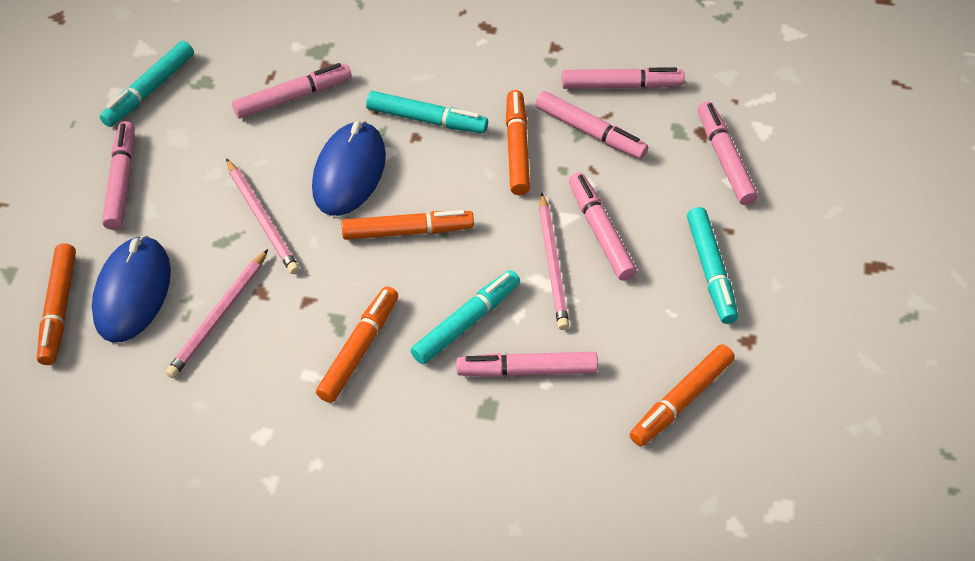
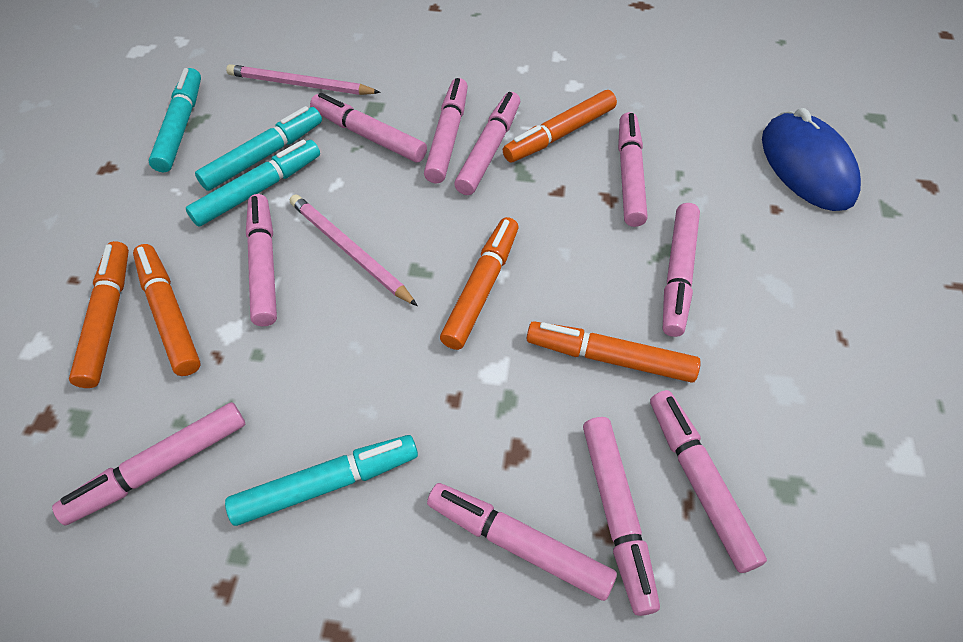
blue mouse: 2 -> 1
pink marker: 7 -> 10
pink pencil: 3 -> 2

